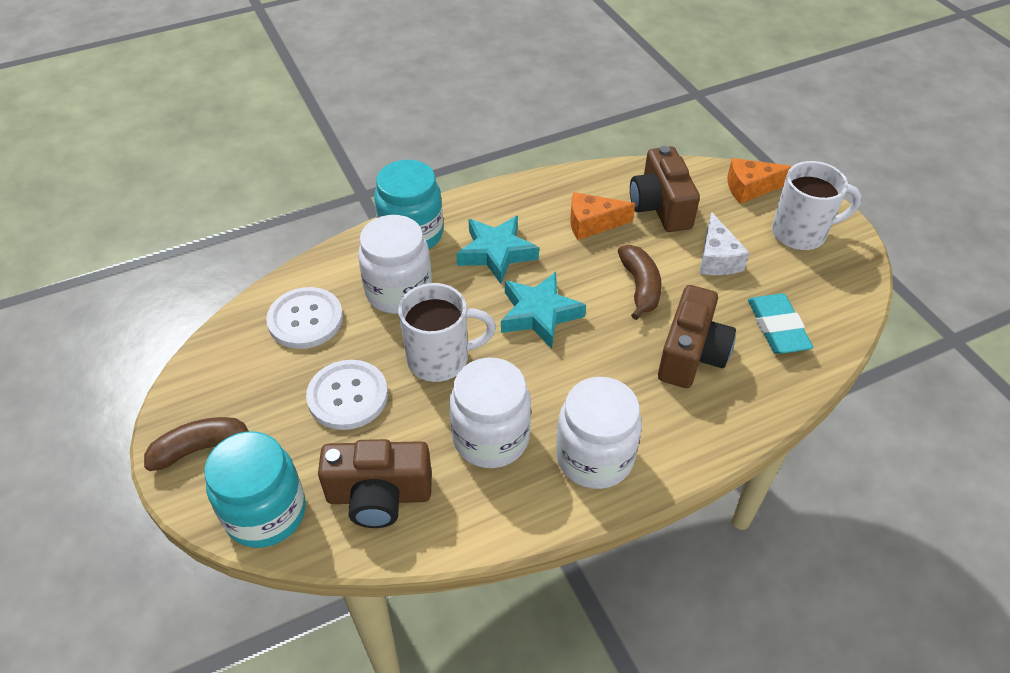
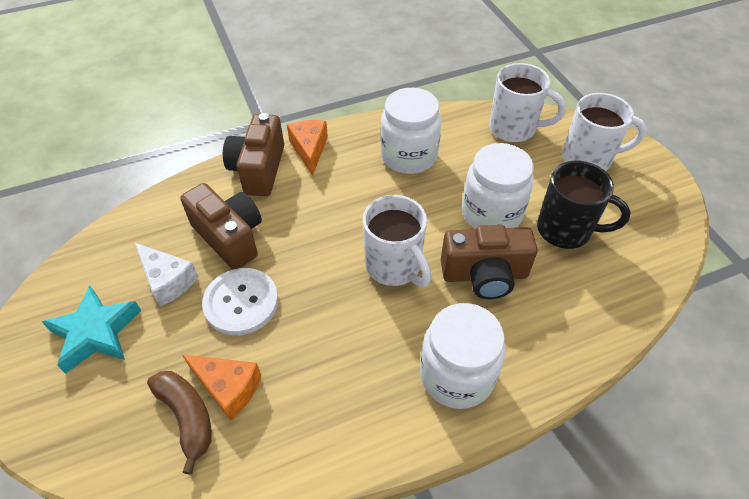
black mug: 0 -> 1
brown banana: 2 -> 1
turquoise eraser: 1 -> 0
turquoise jar: 2 -> 0
turquoise star: 2 -> 1
white button: 2 -> 1
white mug: 2 -> 3

